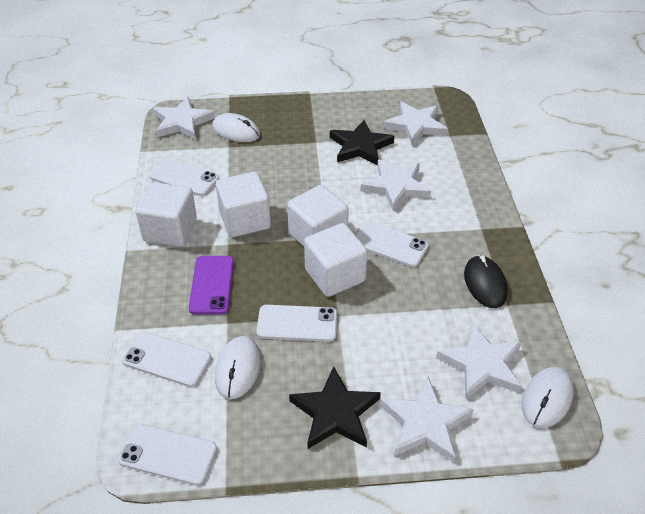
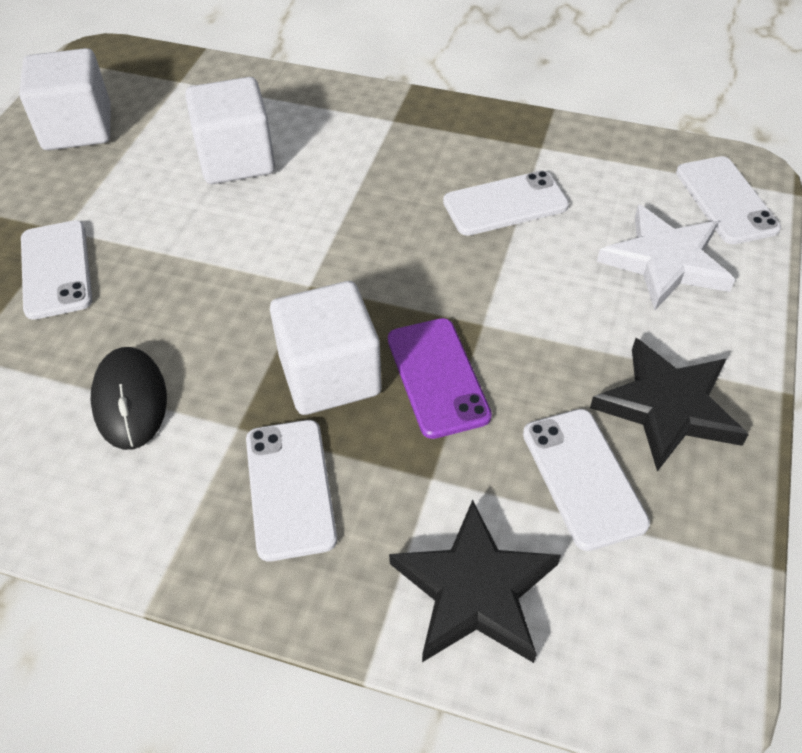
white cube: 4 -> 3
white mouse: 3 -> 0
white star: 5 -> 1

